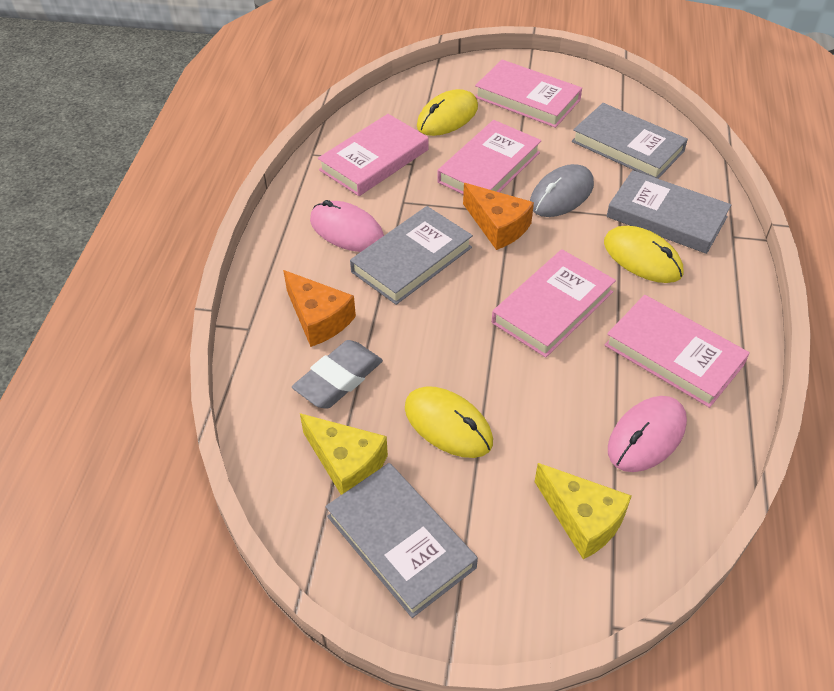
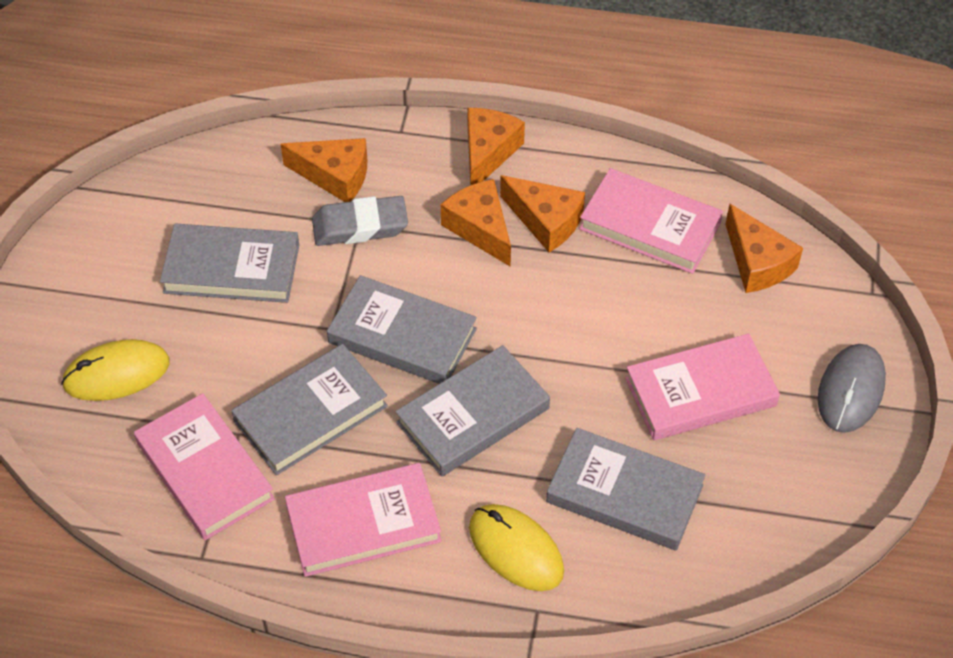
grey book: 4 -> 5
orange cheese: 2 -> 5
pink book: 5 -> 4
pink mouse: 2 -> 0
yellow cheese: 2 -> 0
yellow mouse: 3 -> 2

